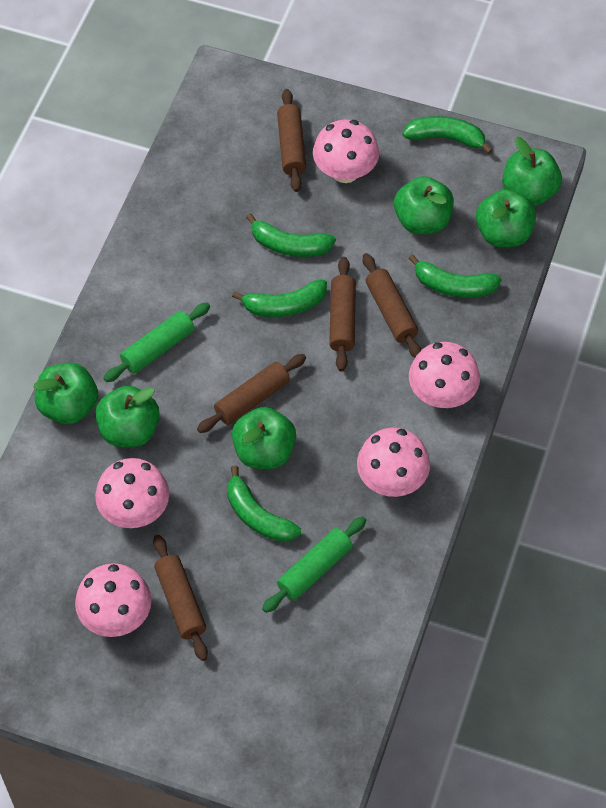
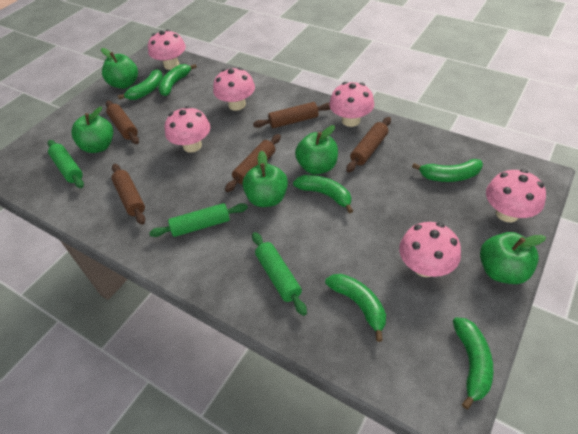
green apple: 6 -> 5
green banana: 5 -> 6
green rolling pin: 2 -> 3
pink mushroom: 5 -> 6

